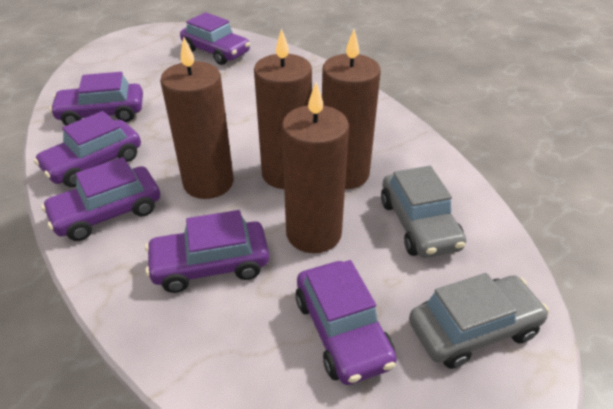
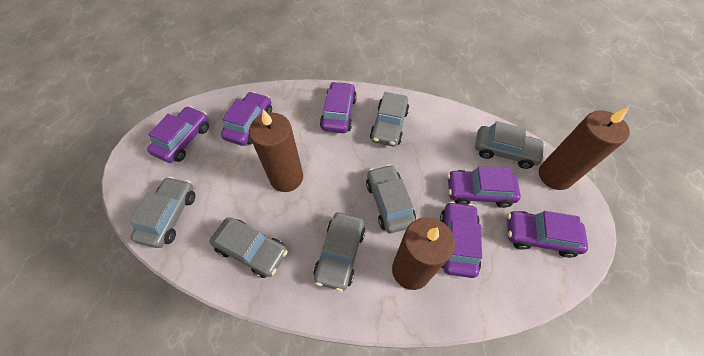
brown candle: 4 -> 3
grey car: 2 -> 6

